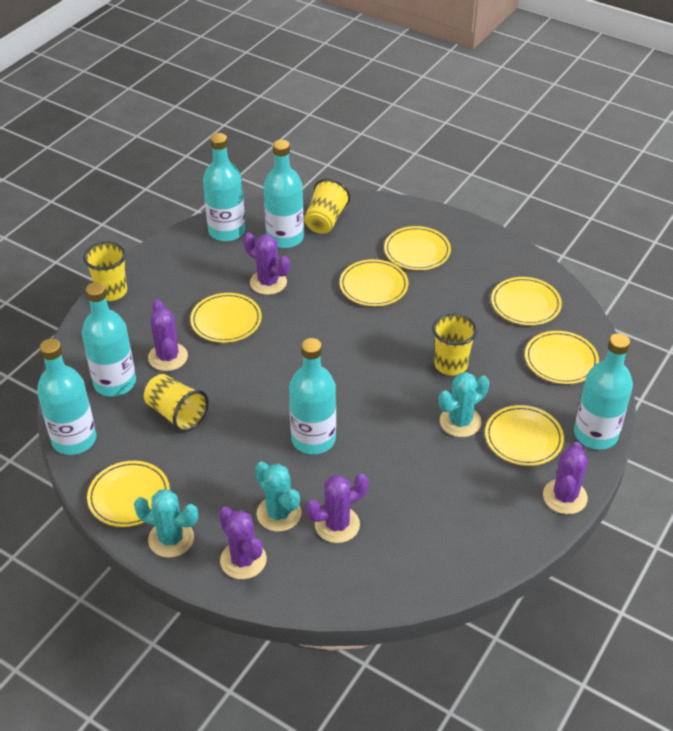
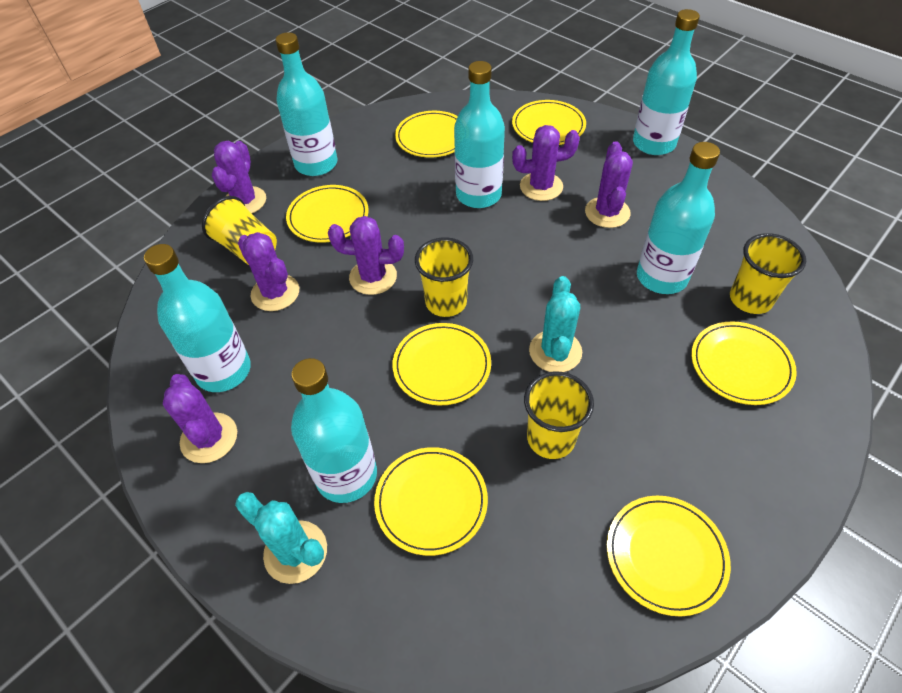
purple cactus: 5 -> 6
turquoise cactus: 3 -> 2

